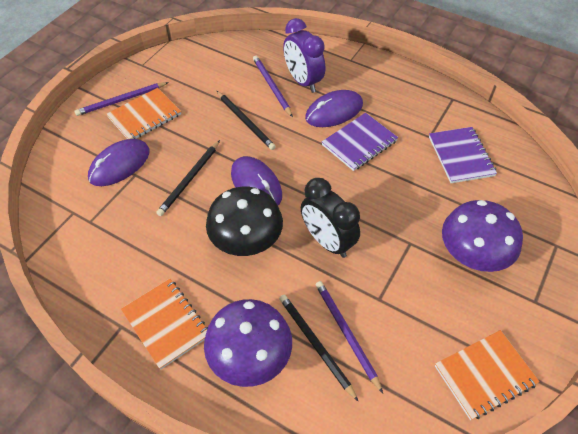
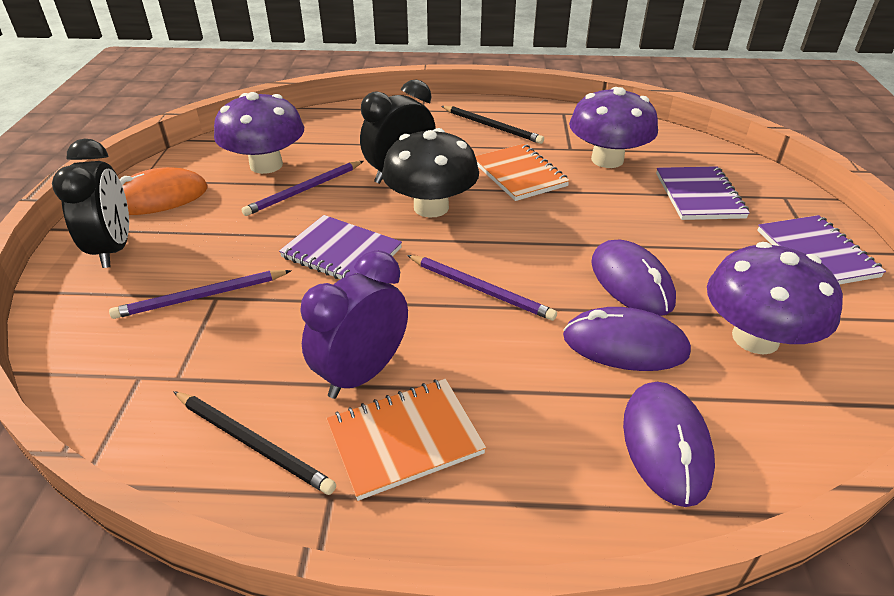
black clock: 1 -> 2
black pencil: 3 -> 2
orange mouse: 0 -> 1
orange notebook: 3 -> 2
purple mushroom: 2 -> 3
purple notebook: 2 -> 3

